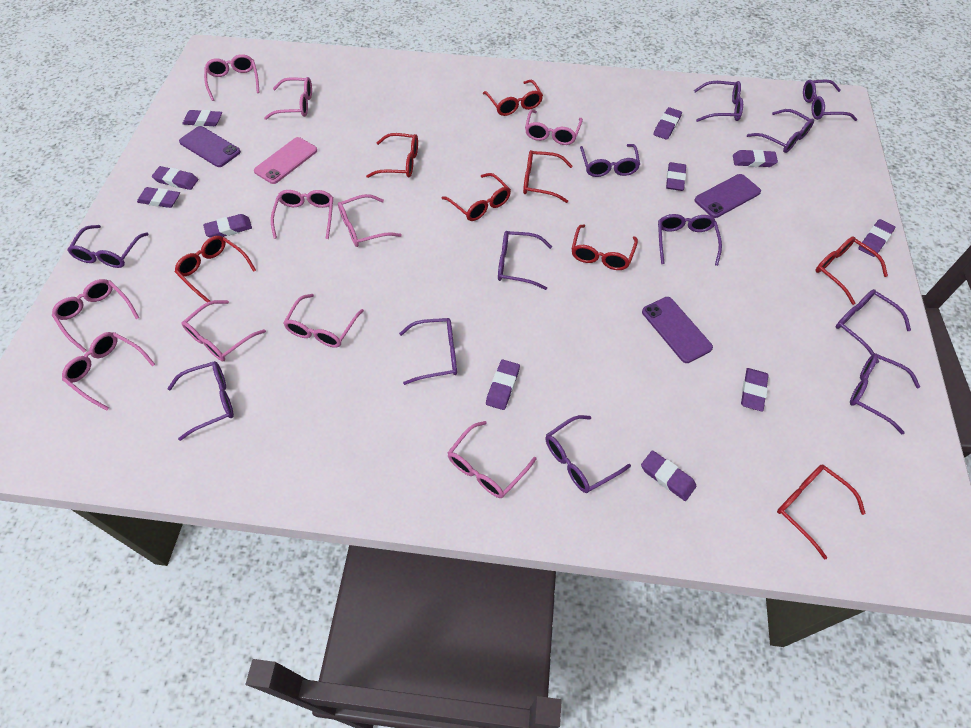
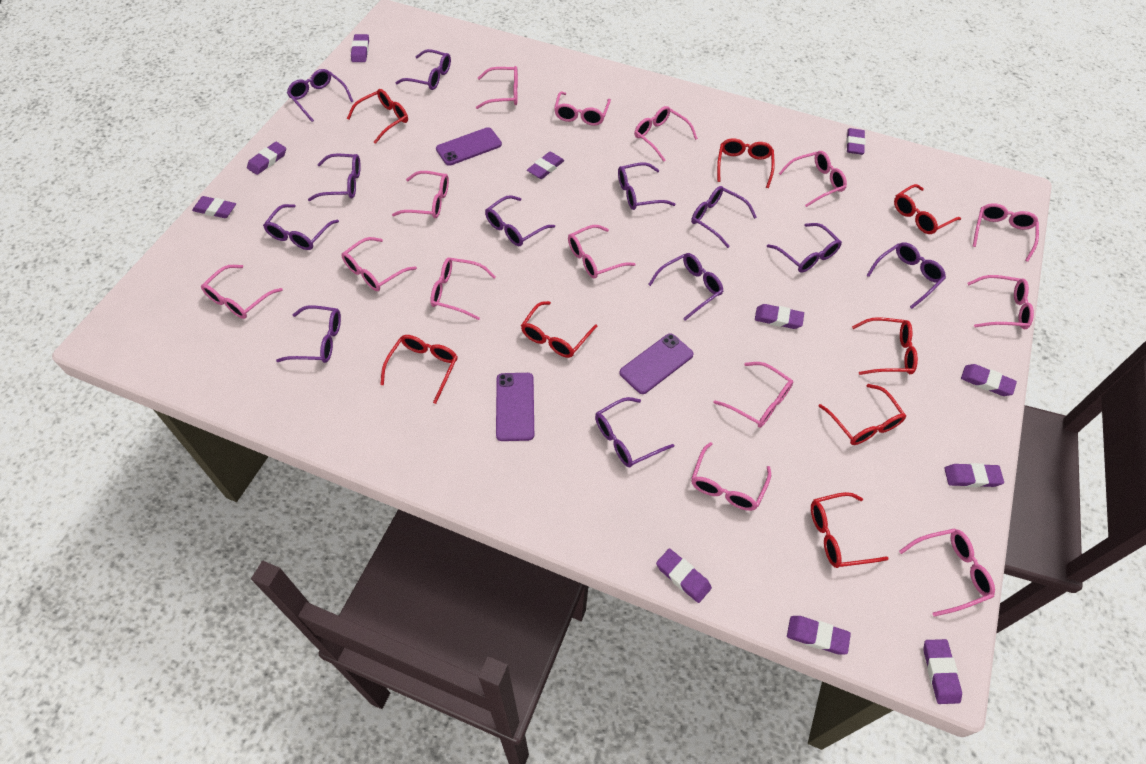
pink glasses: 10 -> 14
pink phone: 1 -> 0

